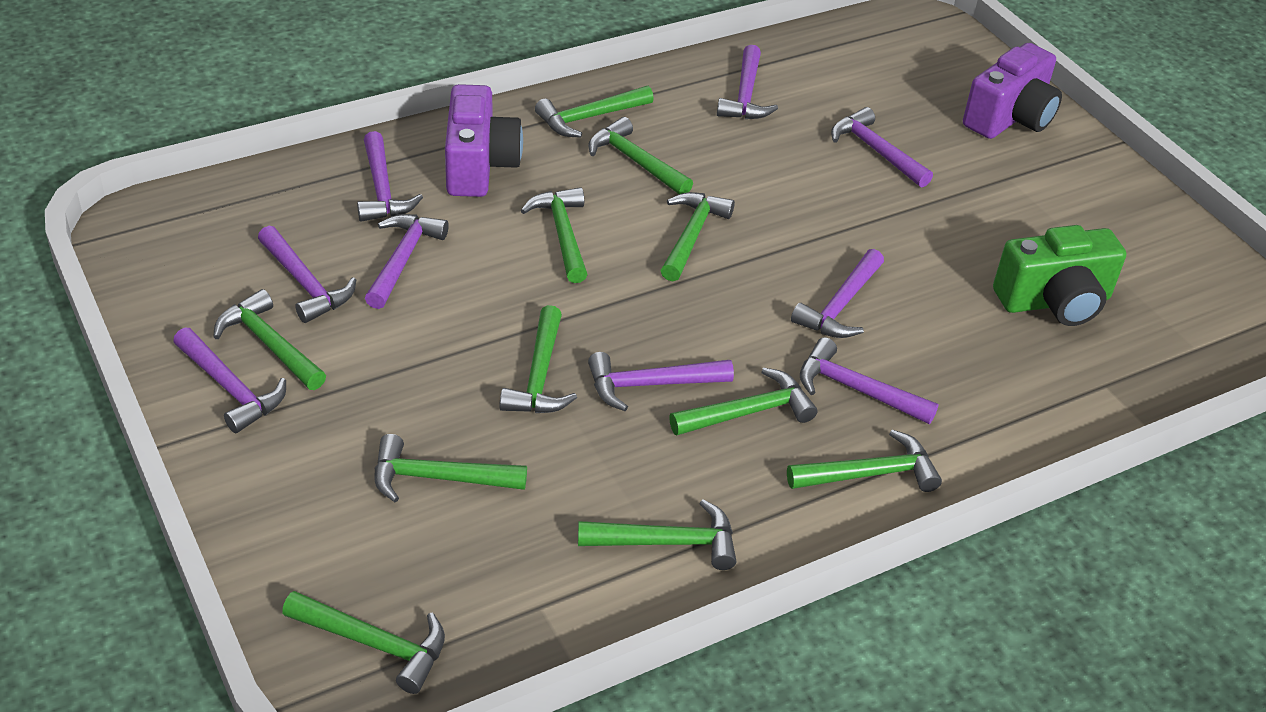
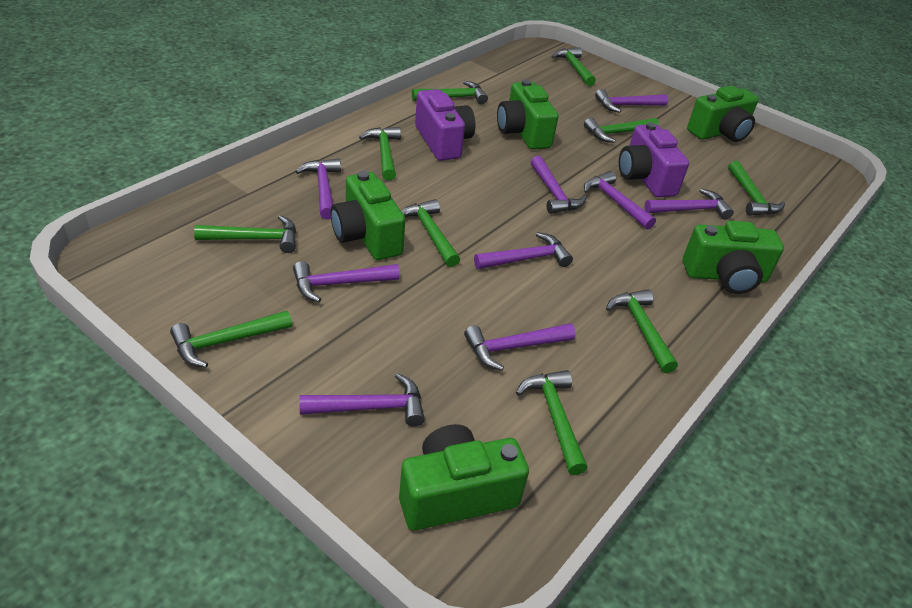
green camera: 1 -> 5
green hammer: 11 -> 10

